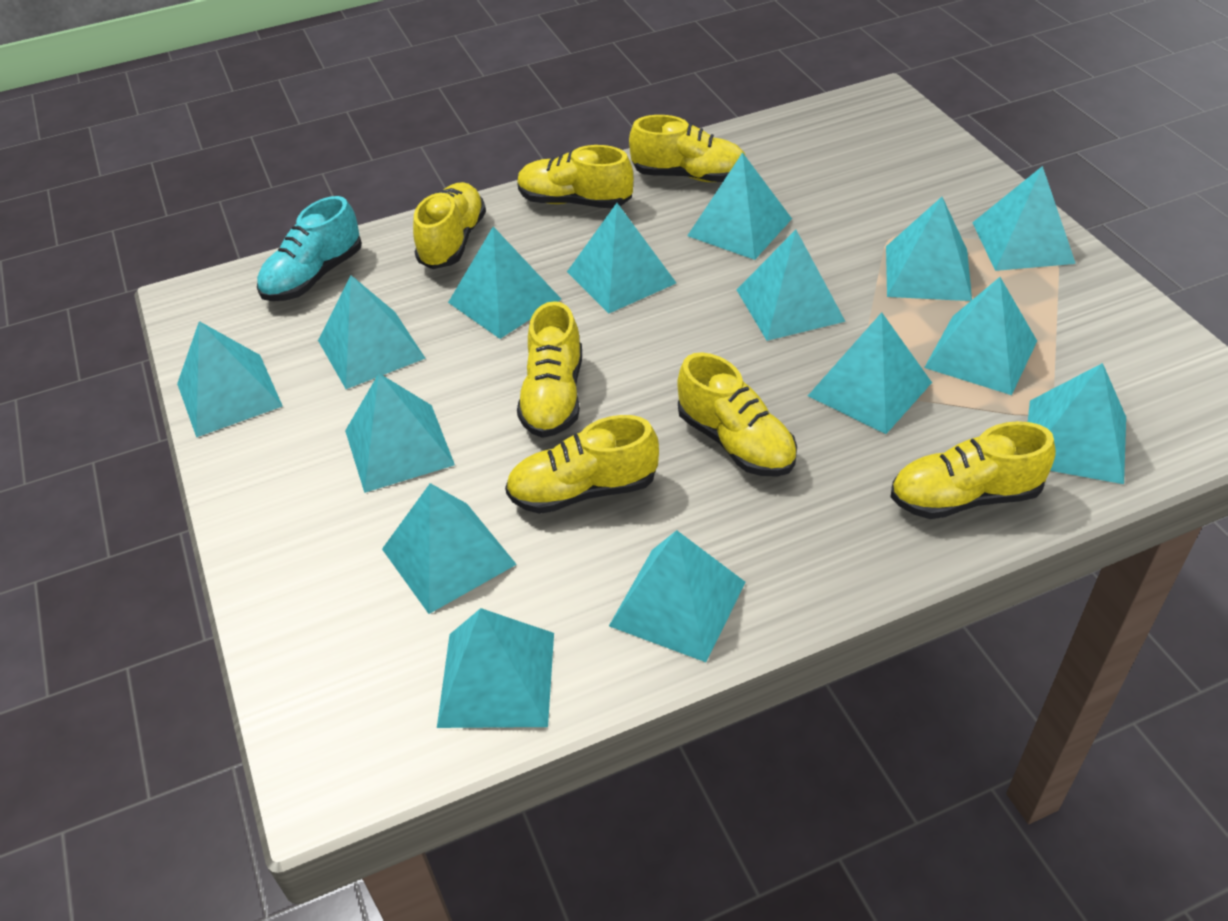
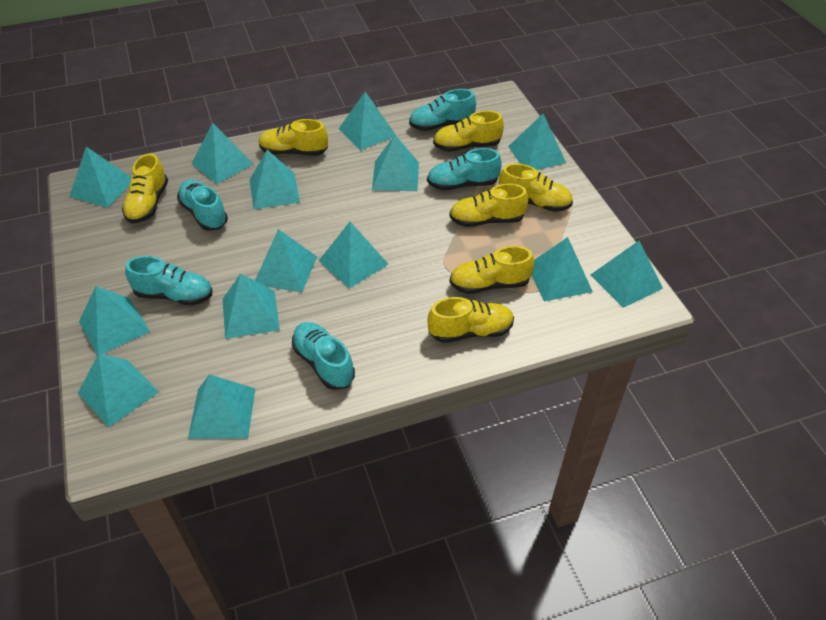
turquoise pyramid: 15 -> 14
turquoise shoe: 1 -> 5

